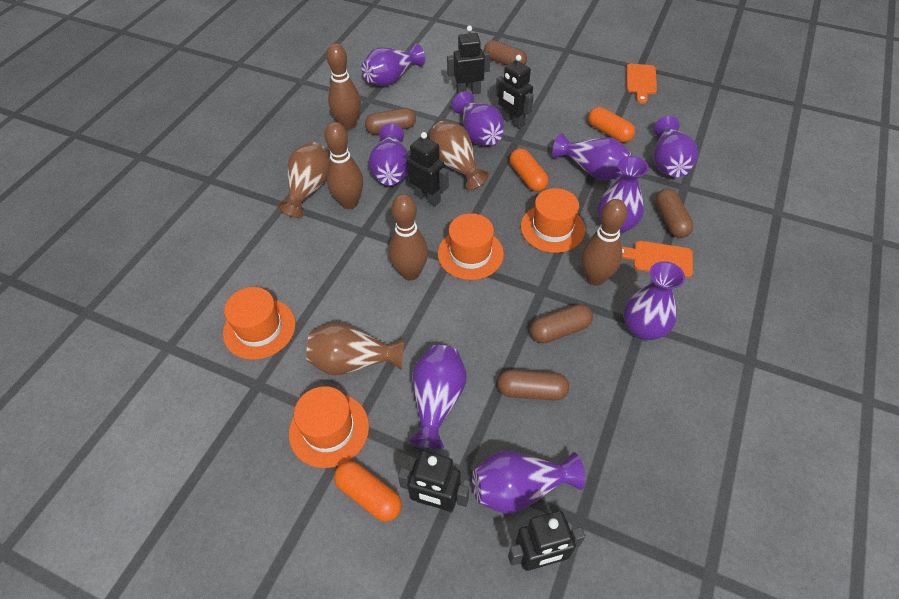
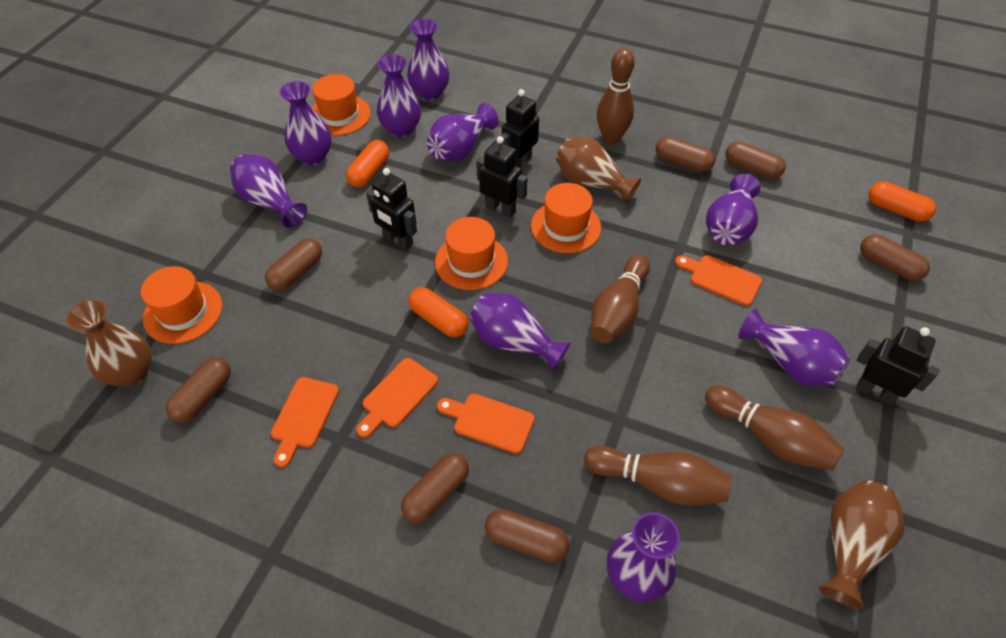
black robot: 5 -> 4
brown capsule: 5 -> 7
orange cutting board: 2 -> 4

